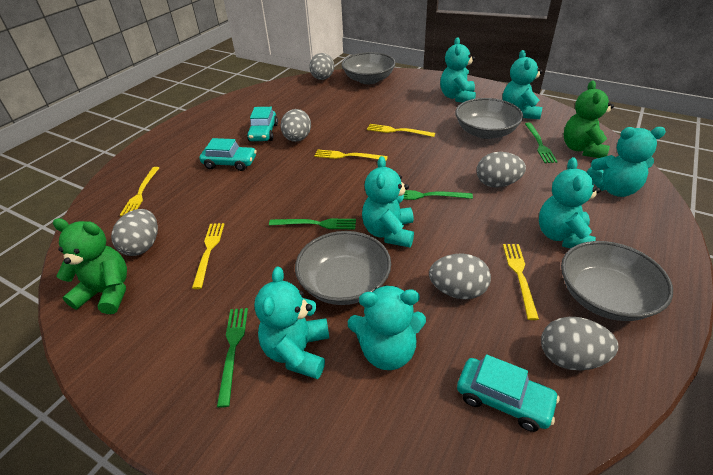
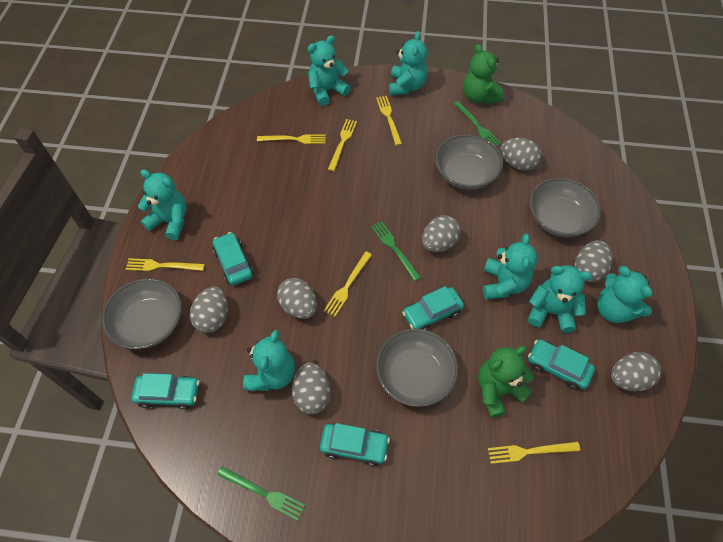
green fork: 4 -> 3
grey egg: 6 -> 7
turquoise car: 3 -> 5
yellow fork: 5 -> 6

